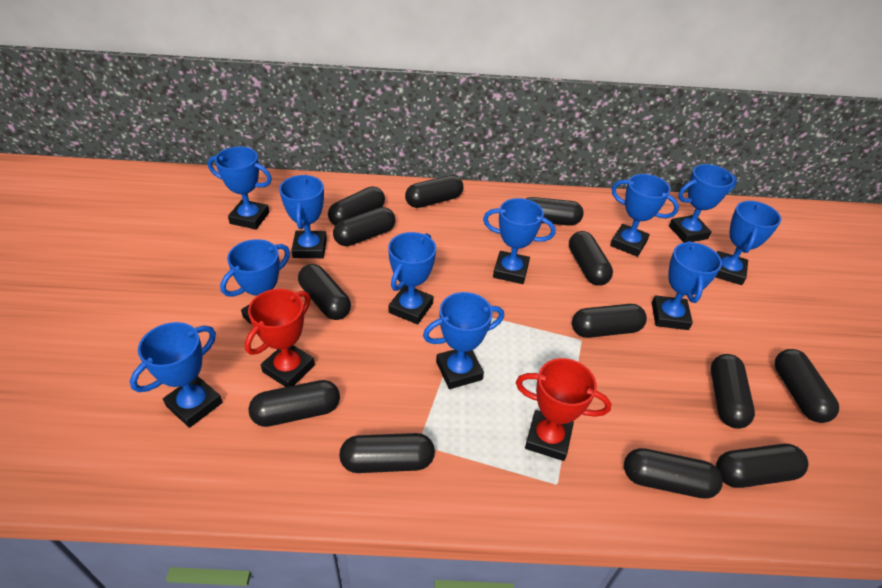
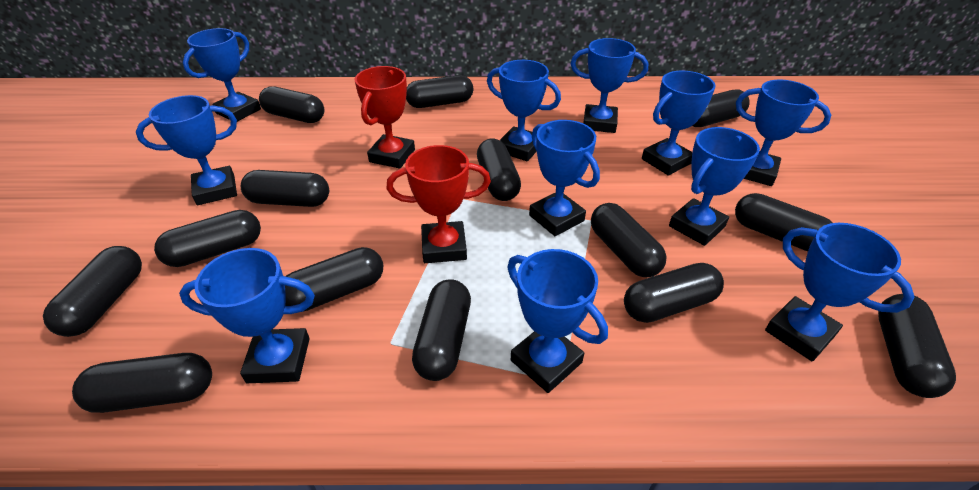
black capsule: 13 -> 14

